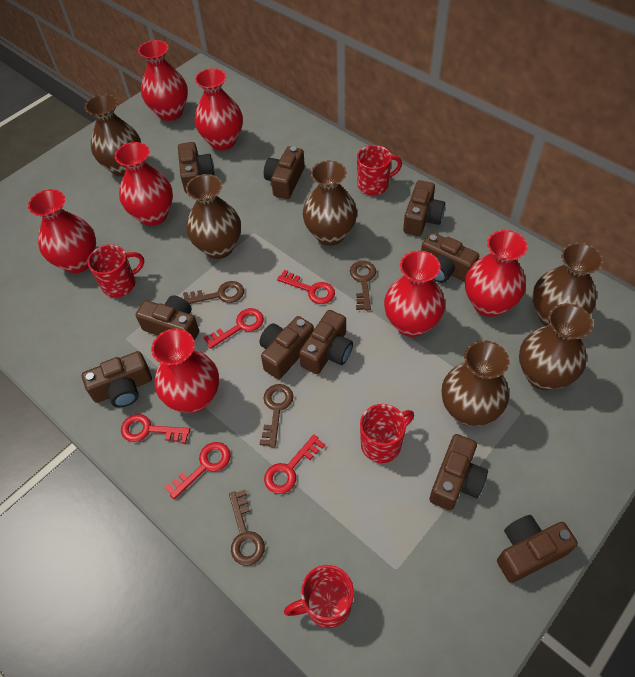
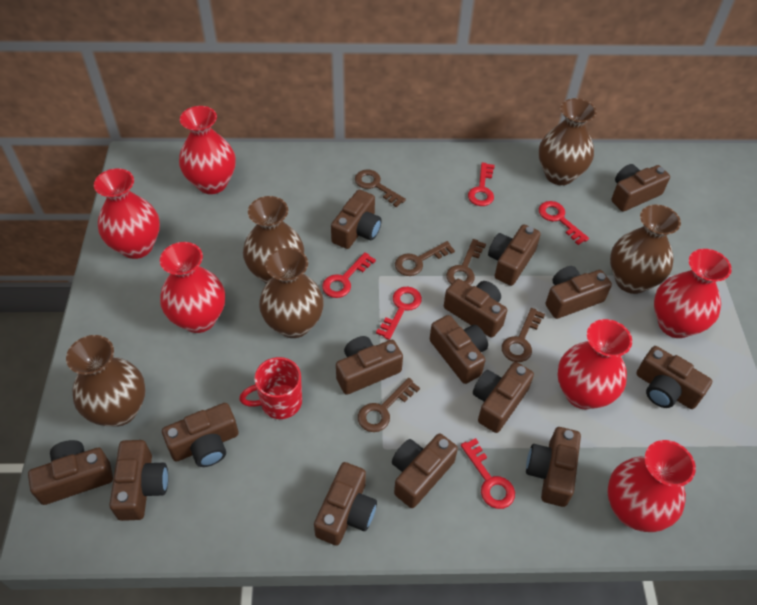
brown camera: 10 -> 15
brown key: 4 -> 5
brown vase: 6 -> 5
red mug: 4 -> 1
red vase: 7 -> 6

